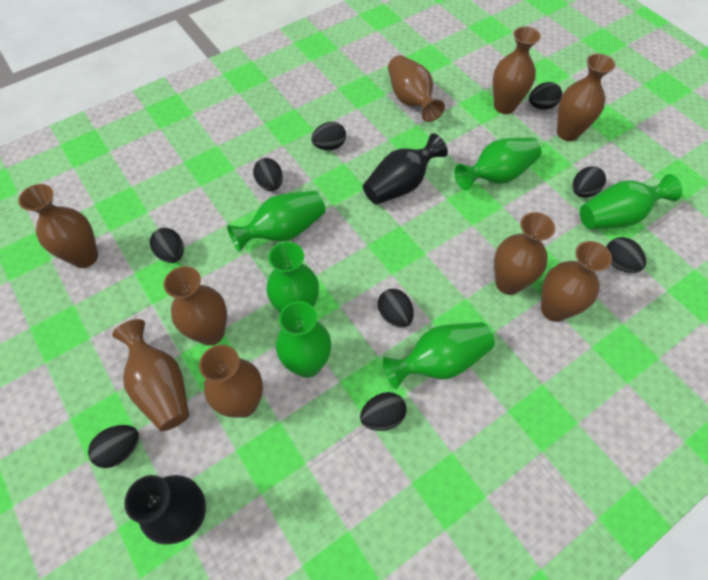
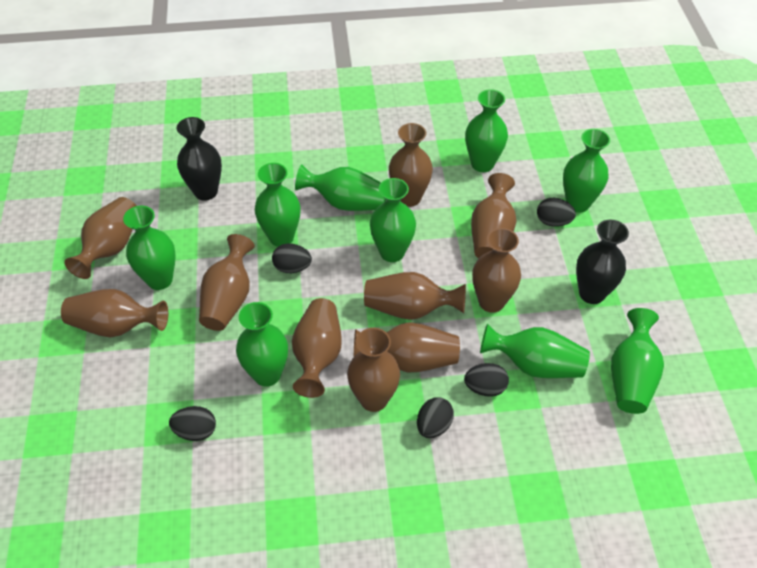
black egg: 9 -> 5
brown vase: 9 -> 10
green vase: 6 -> 9

